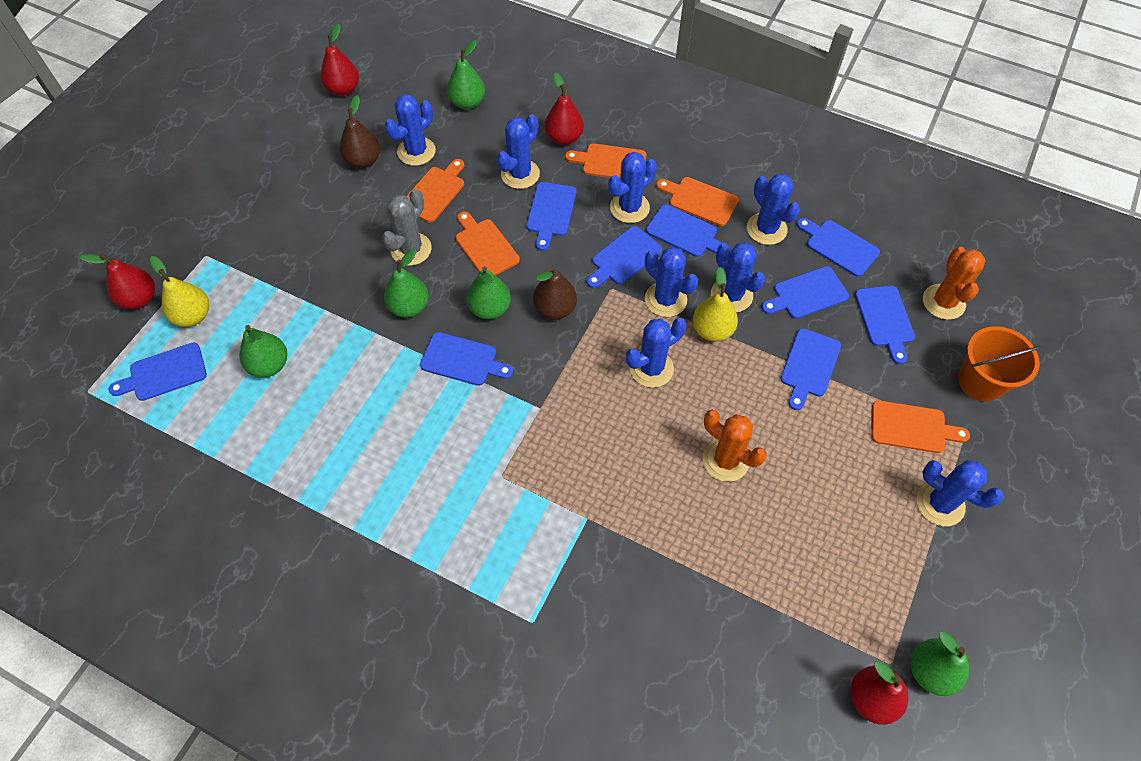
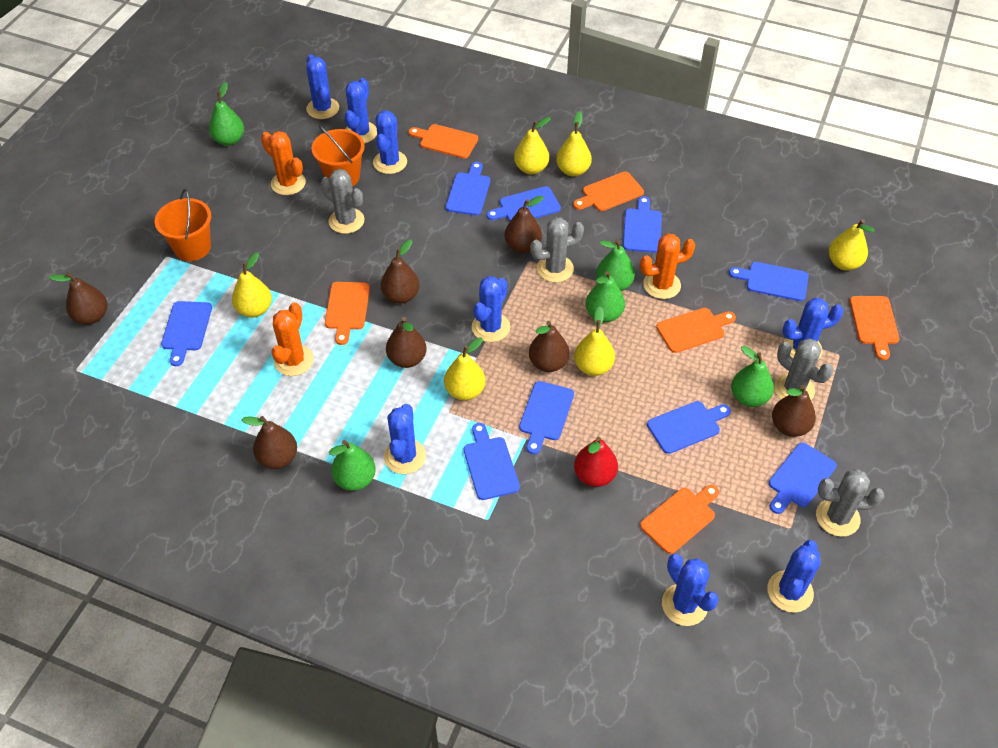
brown pear: 2 -> 7
grey cactus: 1 -> 4
orange bucket: 1 -> 2
orange cactus: 2 -> 3
orange cutting board: 5 -> 6
red pear: 4 -> 1
yellow pear: 2 -> 6

